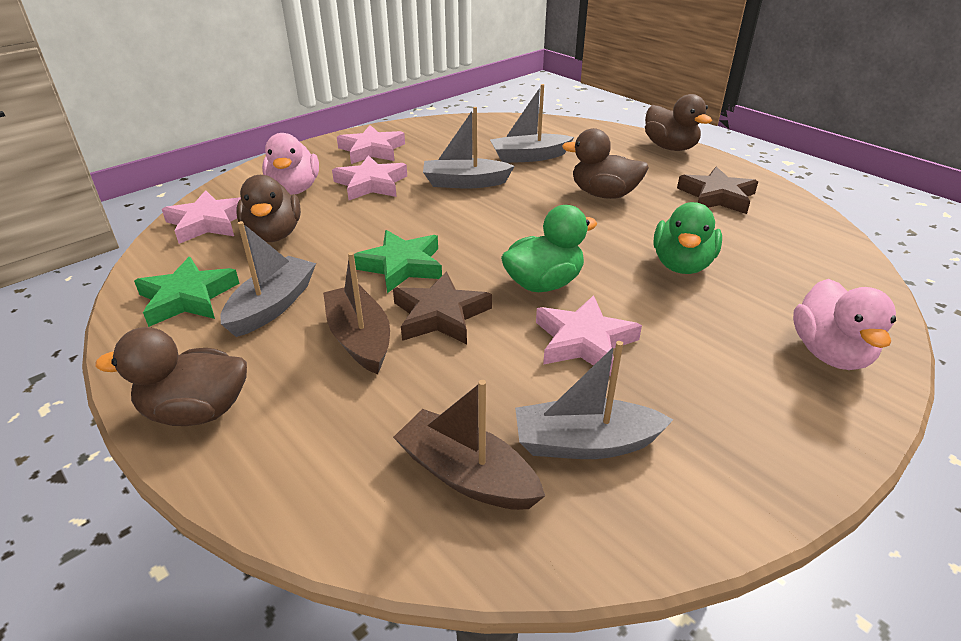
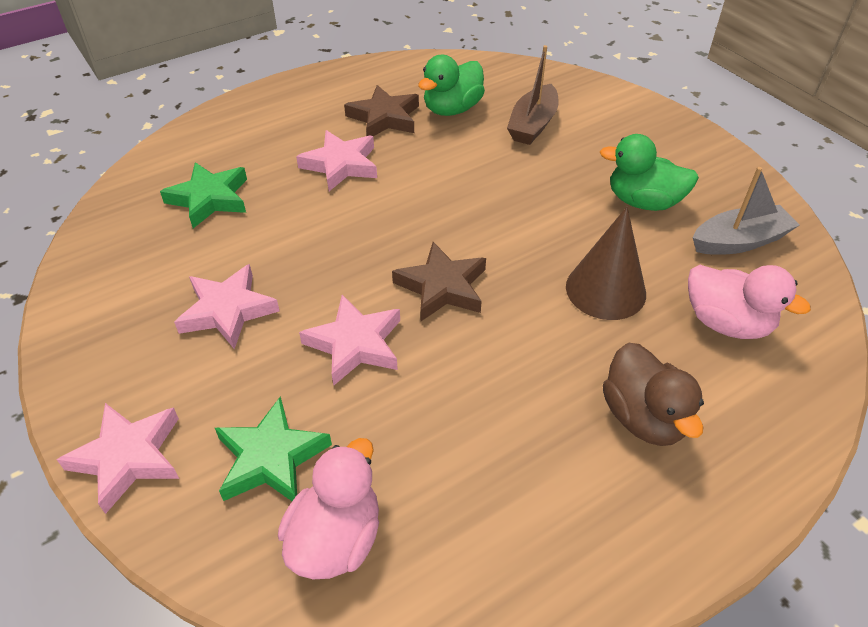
brown boat: 2 -> 1
brown cone: 0 -> 1
brown duck: 4 -> 1
grey boat: 4 -> 1

